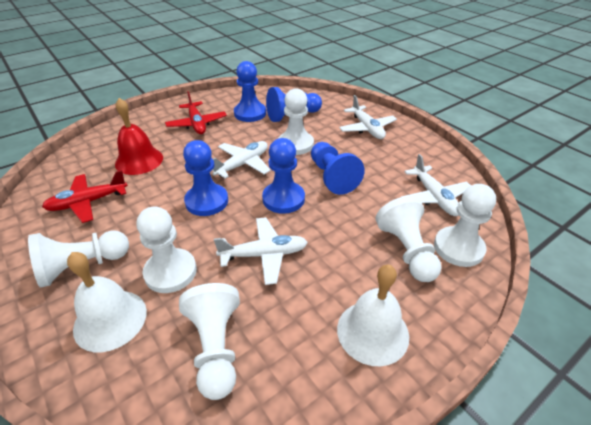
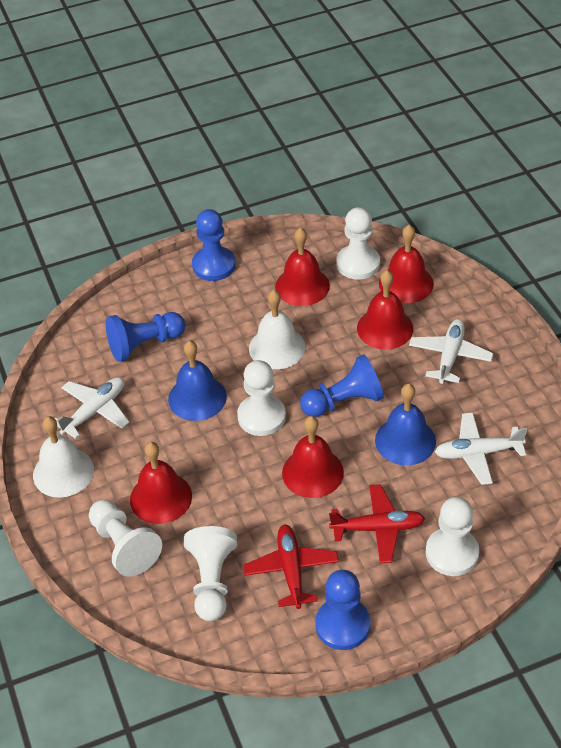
blue bell: 0 -> 2
blue pawn: 5 -> 4
red bell: 1 -> 5
white pawn: 6 -> 5
white plane: 4 -> 3

